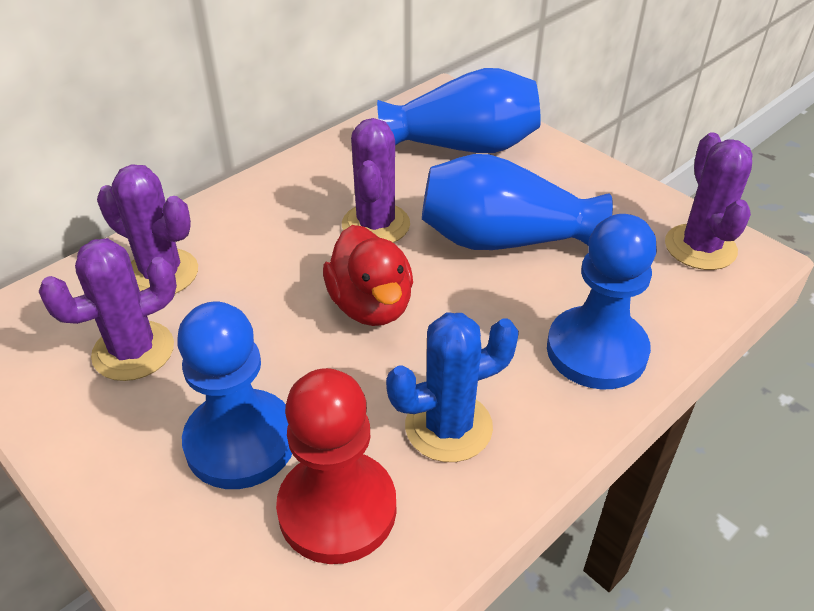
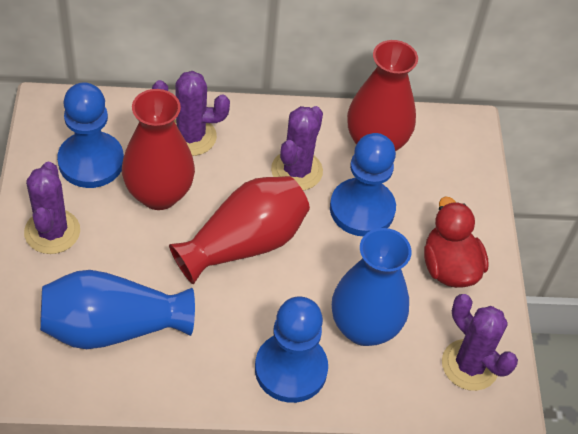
blue cactus: 1 -> 0
blue pawn: 2 -> 3
red pawn: 1 -> 0
red vase: 0 -> 3

